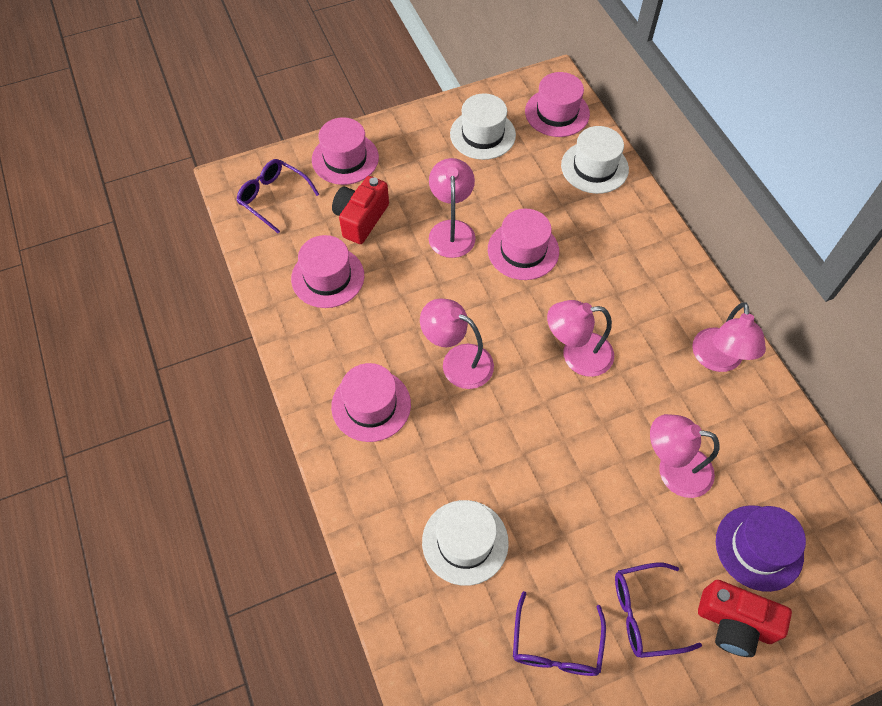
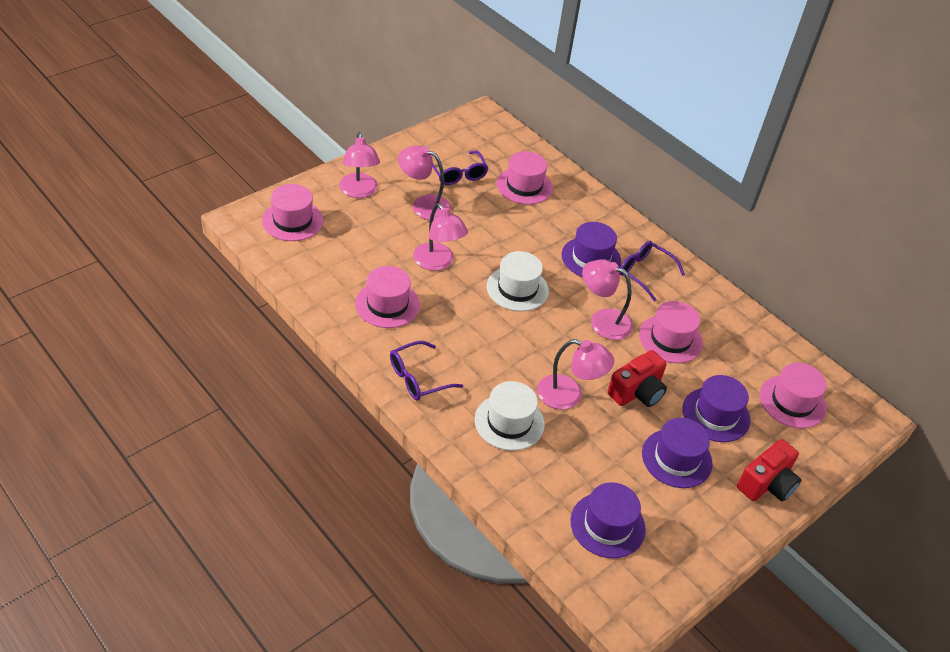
purple hat: 1 -> 4
white hat: 3 -> 2

